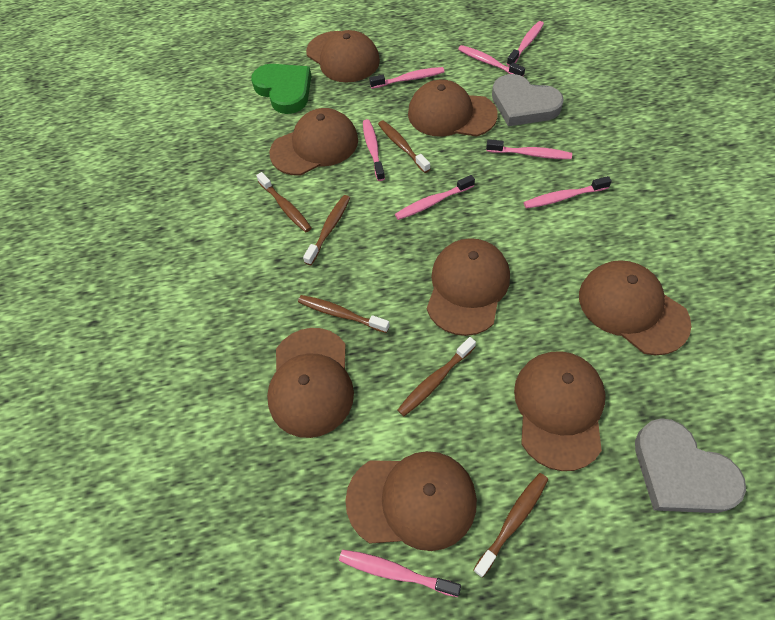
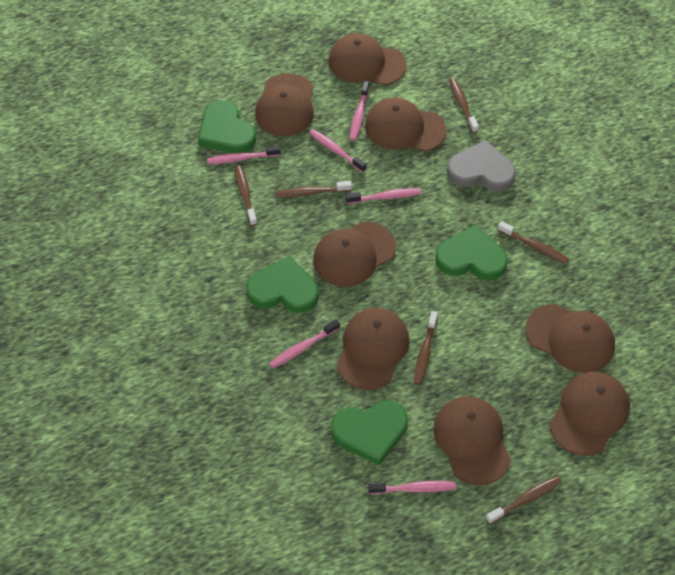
green heart: 1 -> 4
grey heart: 2 -> 1
pink toothbrush: 8 -> 6

